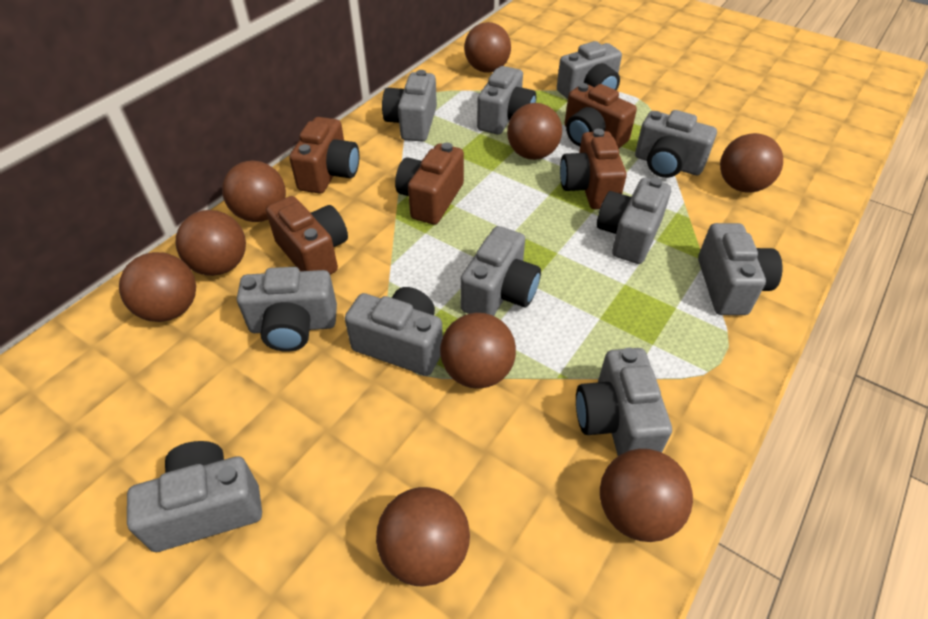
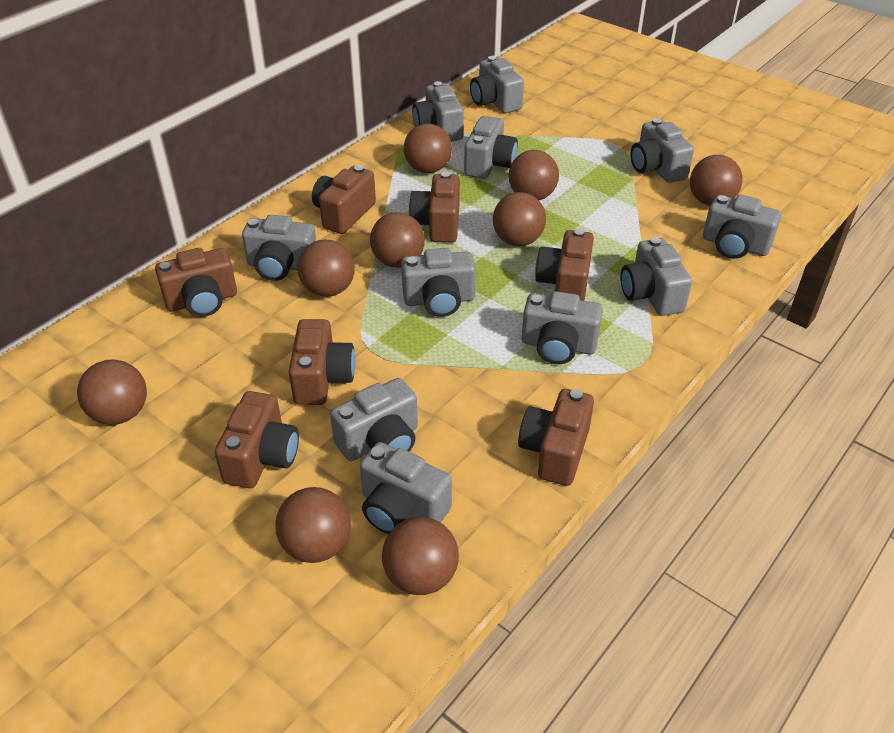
brown camera: 5 -> 7

